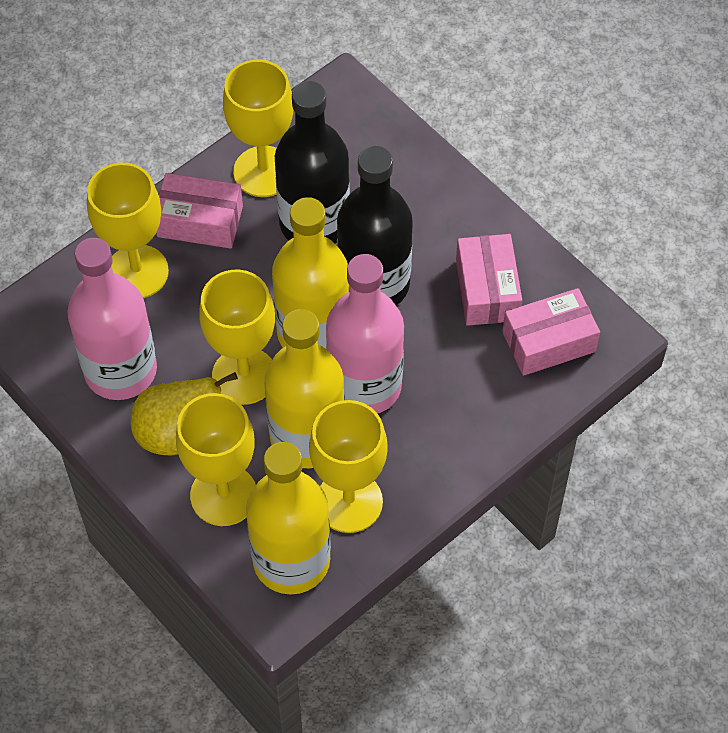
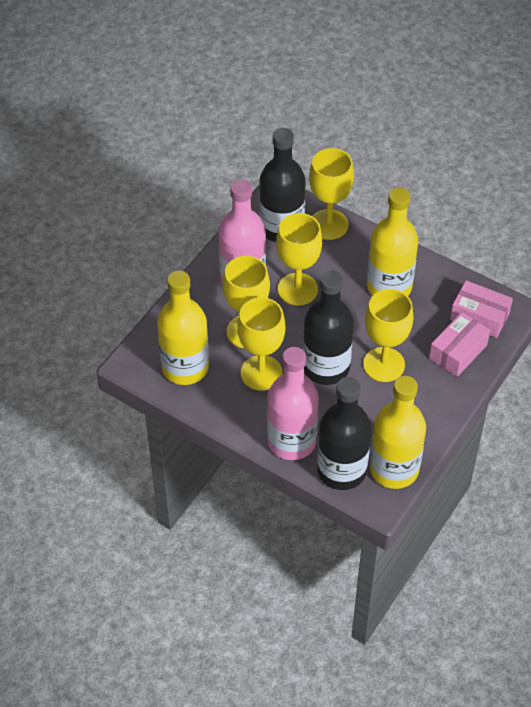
black bottle: 2 -> 3
pink box: 3 -> 2
yellow pear: 1 -> 0

